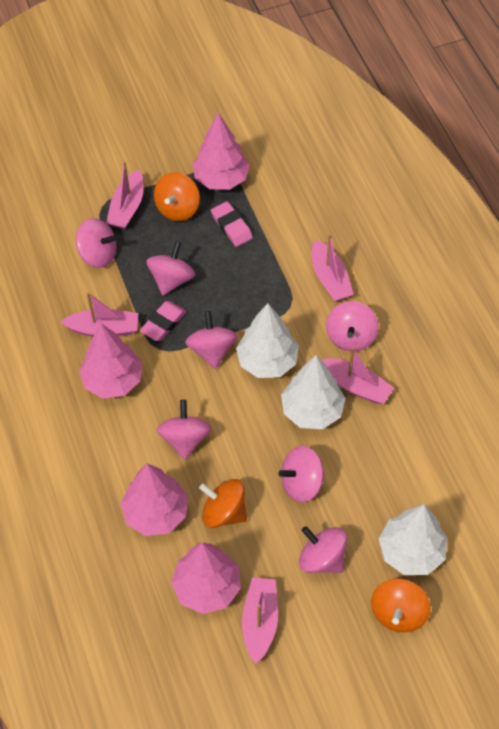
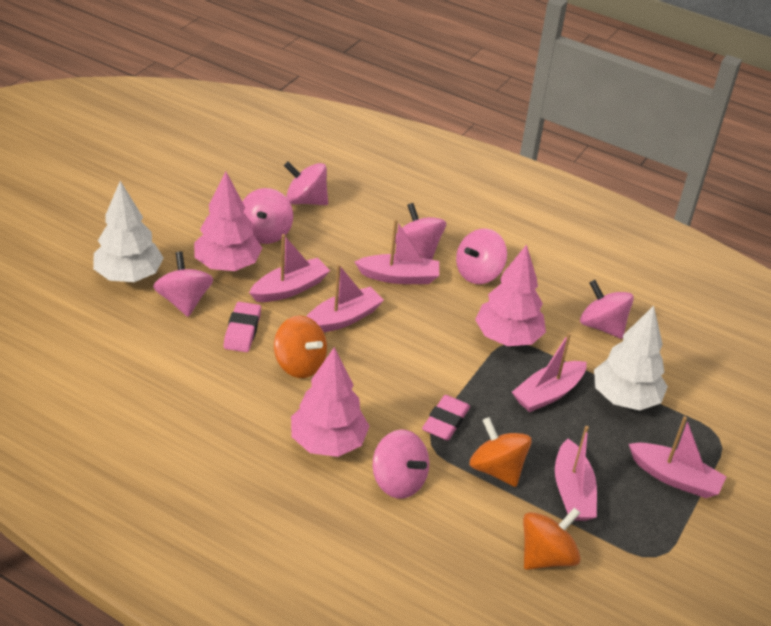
pink boat: 5 -> 6
pink tree: 4 -> 3
white tree: 3 -> 2

